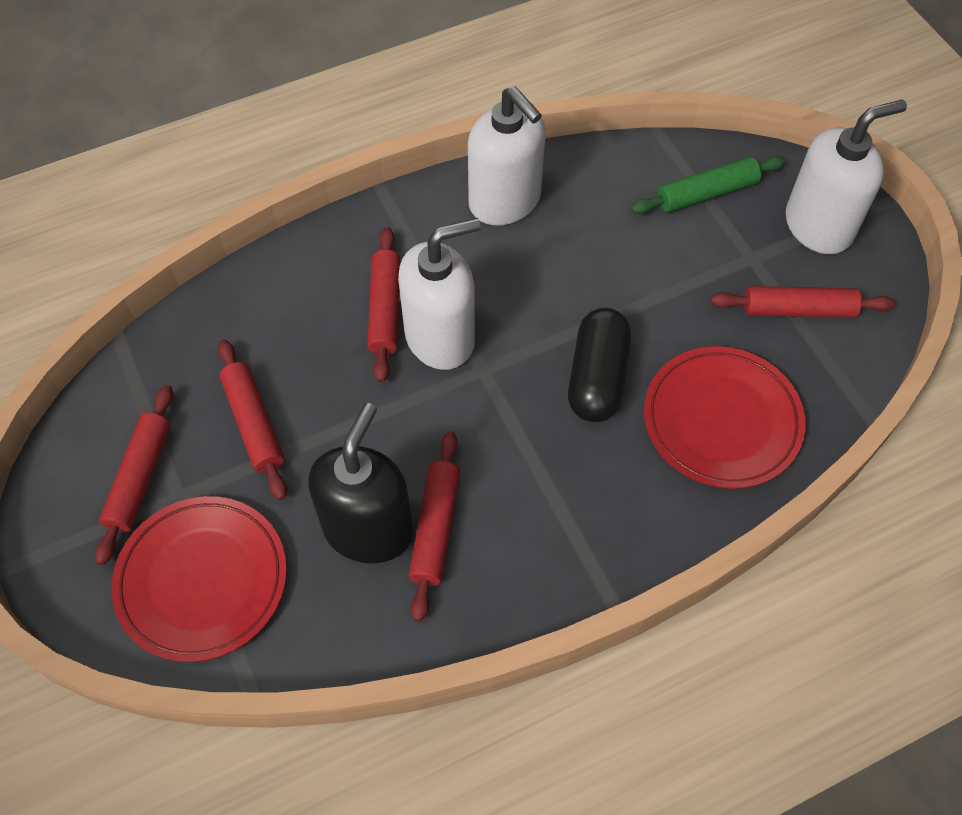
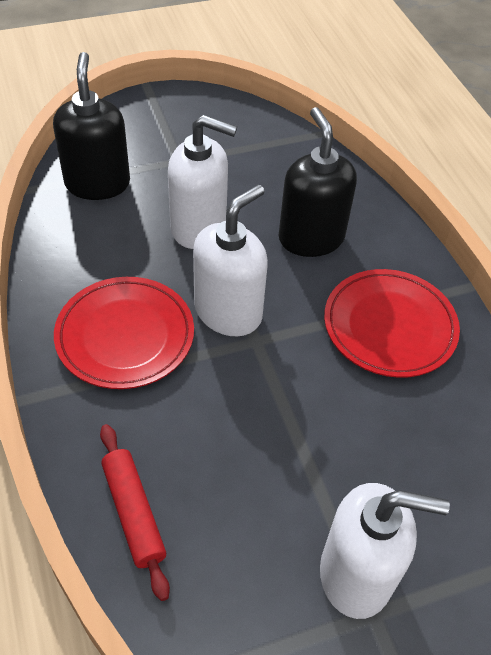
black capsule: 1 -> 0
black soap dispenser: 1 -> 2
green rolling pin: 1 -> 0
red rolling pin: 5 -> 1

